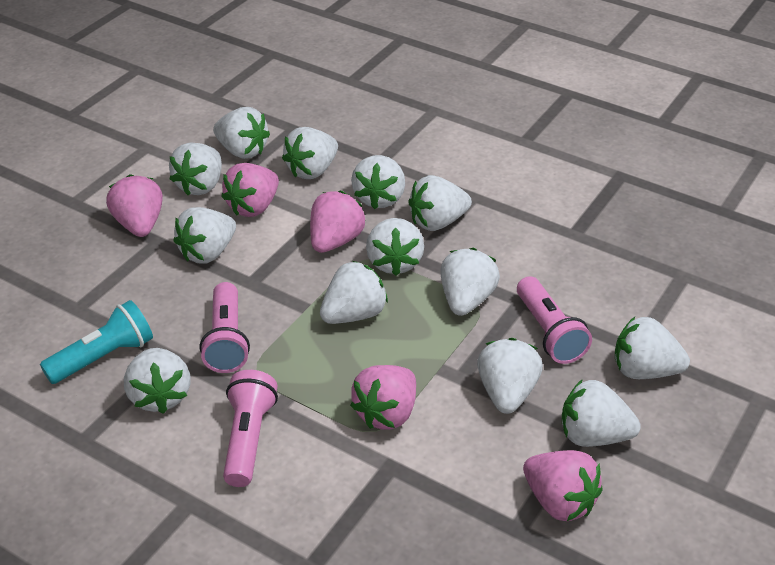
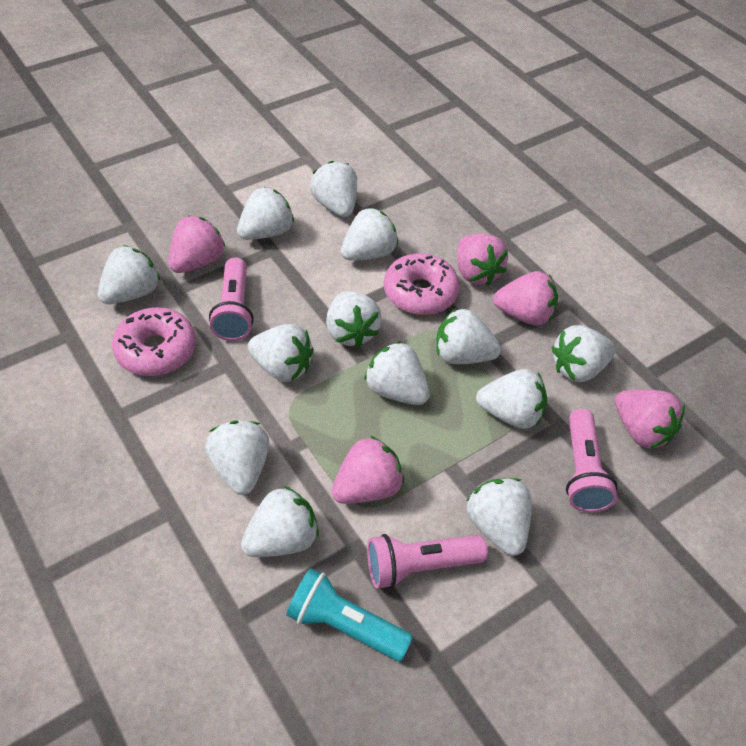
pink donut: 0 -> 2

